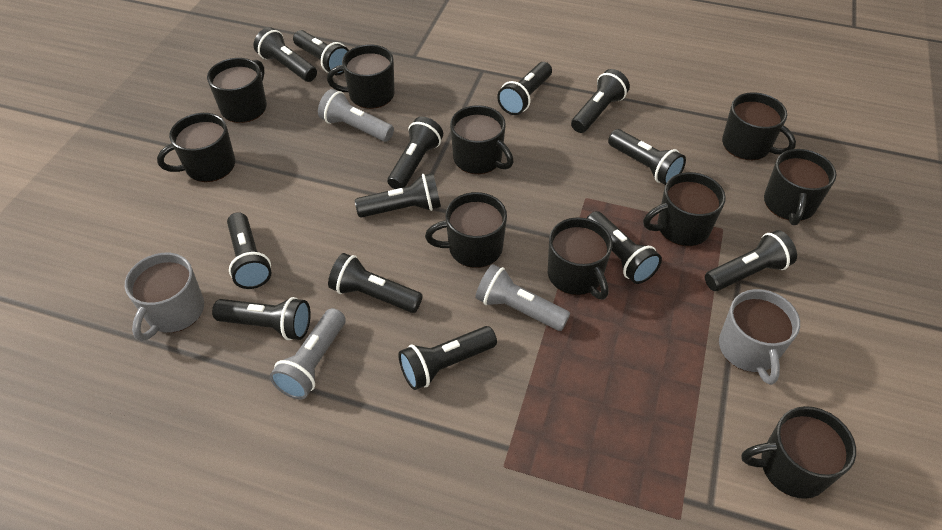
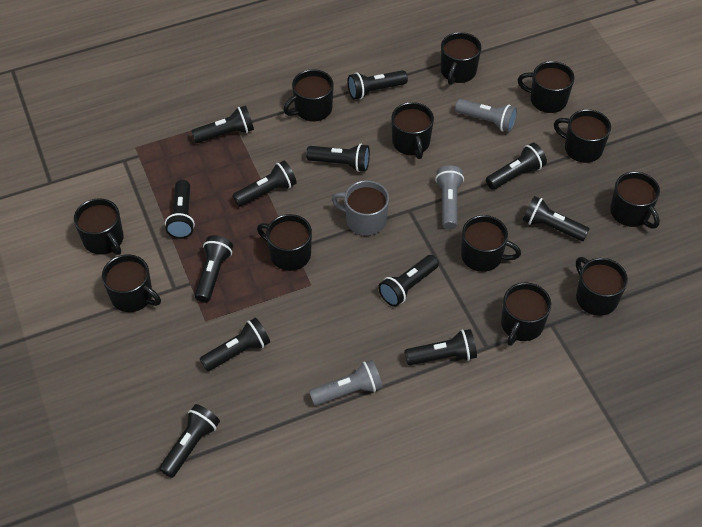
black flashlight: 13 -> 12
black mug: 10 -> 12
grey mug: 2 -> 1

